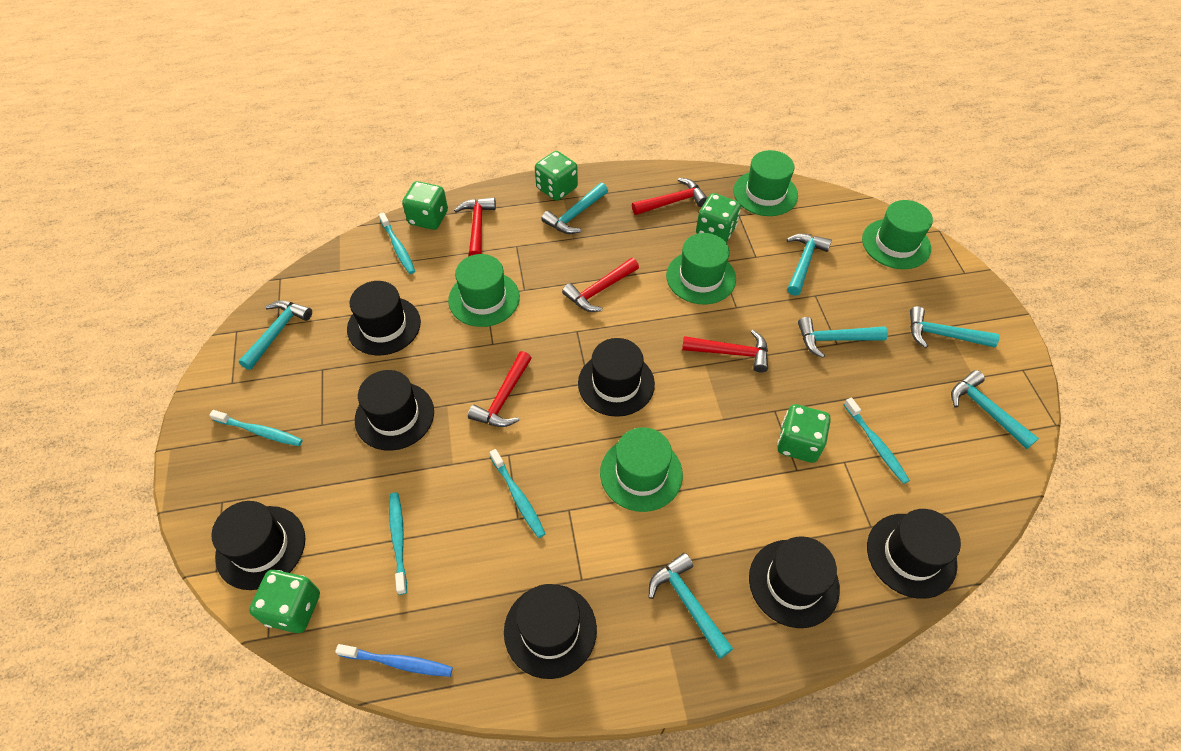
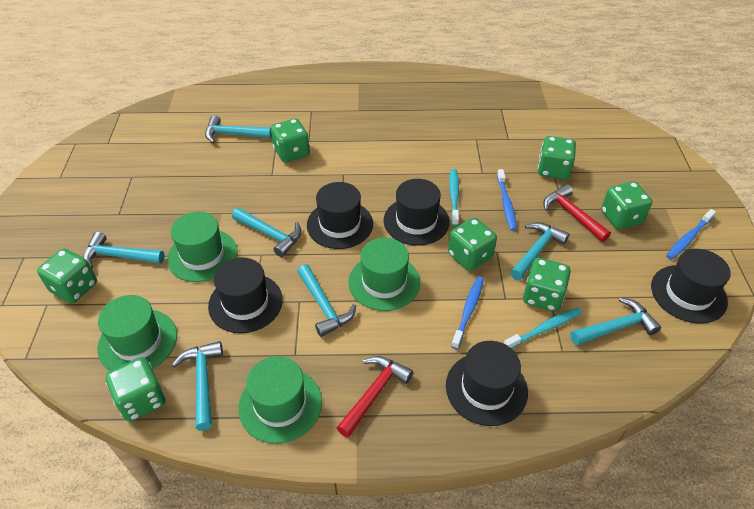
black hat: 7 -> 5
blue toothbrush: 1 -> 3
green dice: 5 -> 7
green hat: 5 -> 4
red hammer: 5 -> 2
turquoise toothbrush: 5 -> 2

